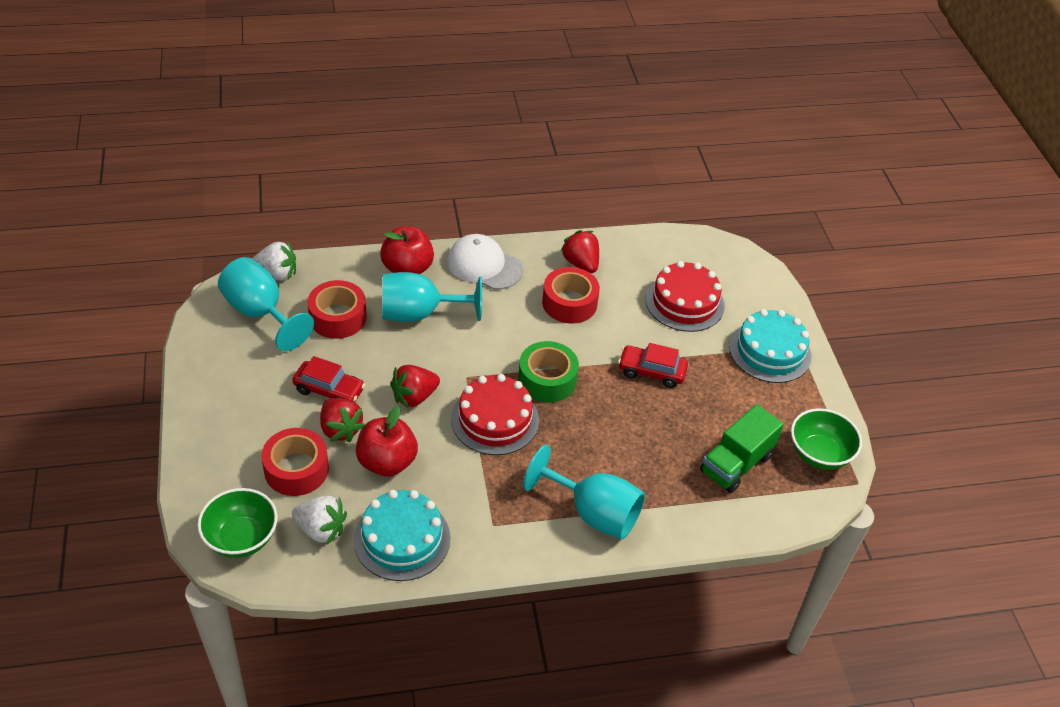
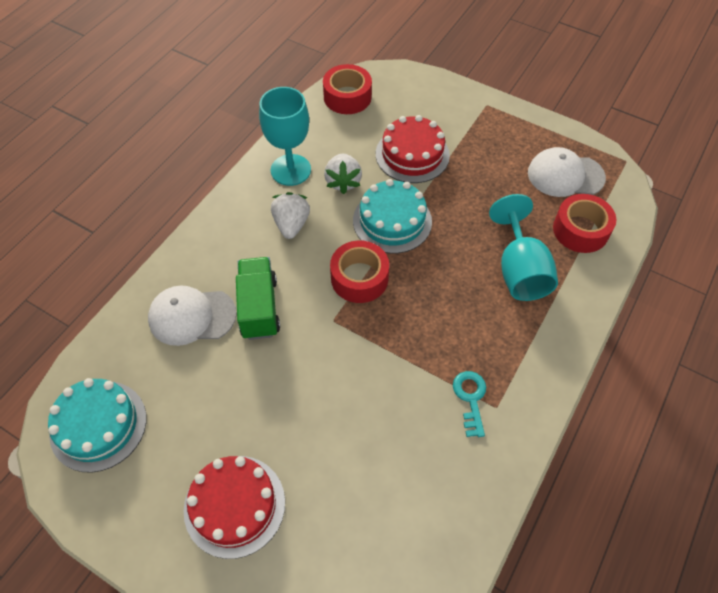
green bowl: 2 -> 0
green tape: 1 -> 0
red apple: 2 -> 0
red car: 2 -> 0
red strawberry: 3 -> 0
turquoise goblet: 3 -> 2
turquoise key: 0 -> 1
white cap: 1 -> 2

